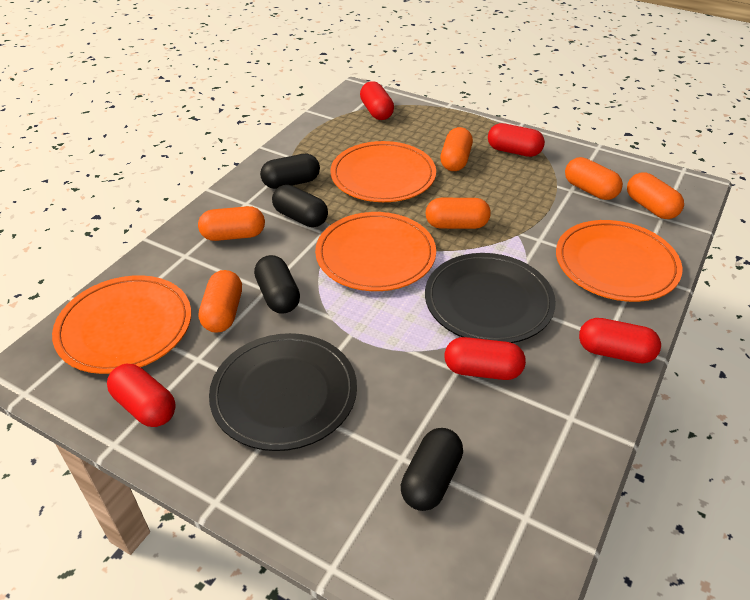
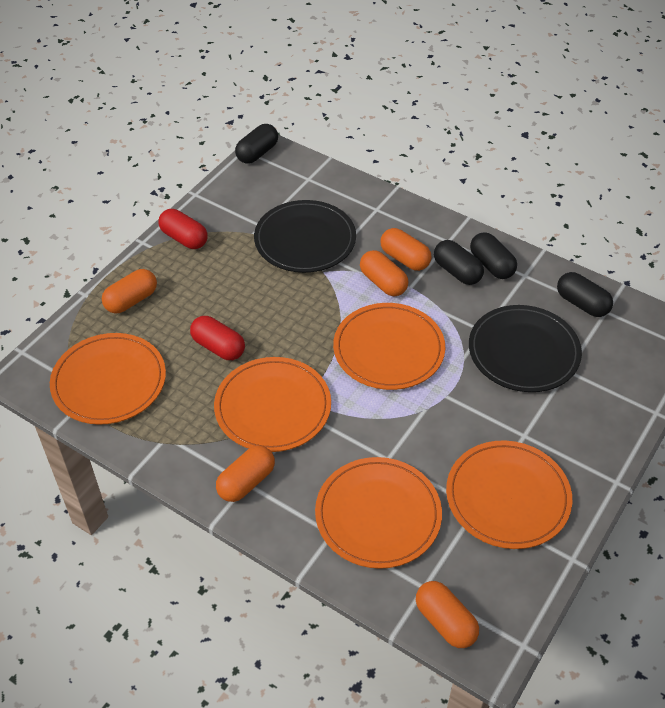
orange capsule: 6 -> 5
orange plate: 4 -> 5
red capsule: 5 -> 2

